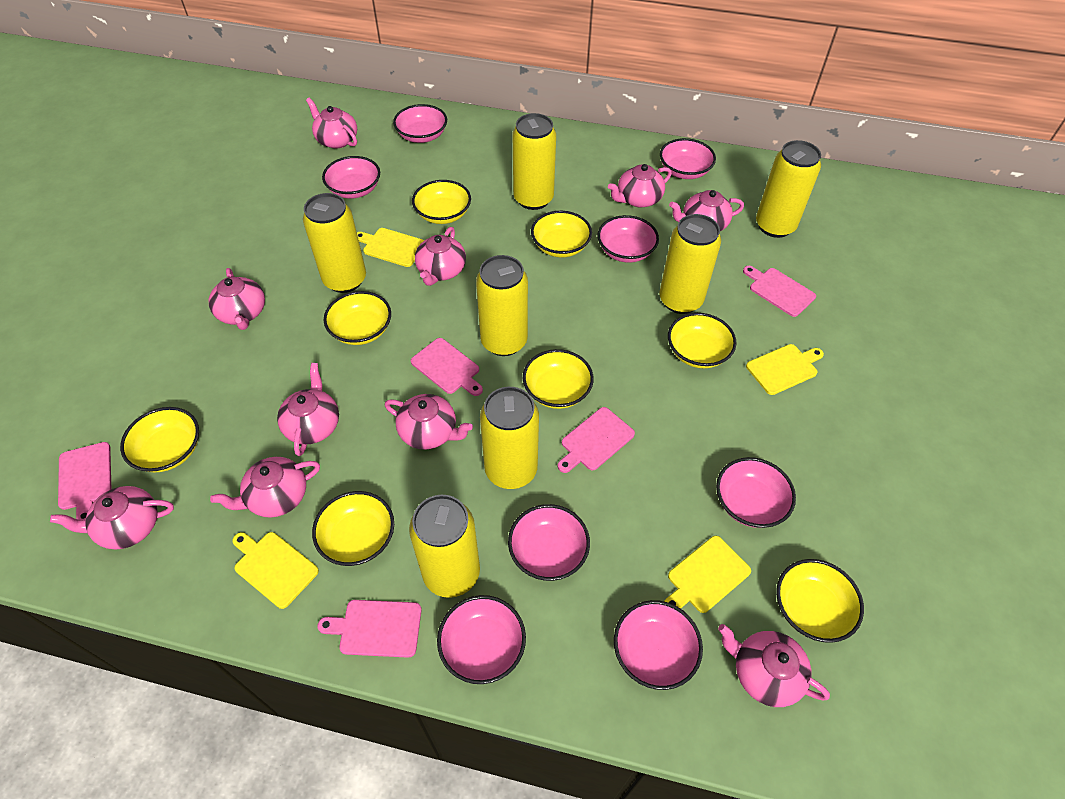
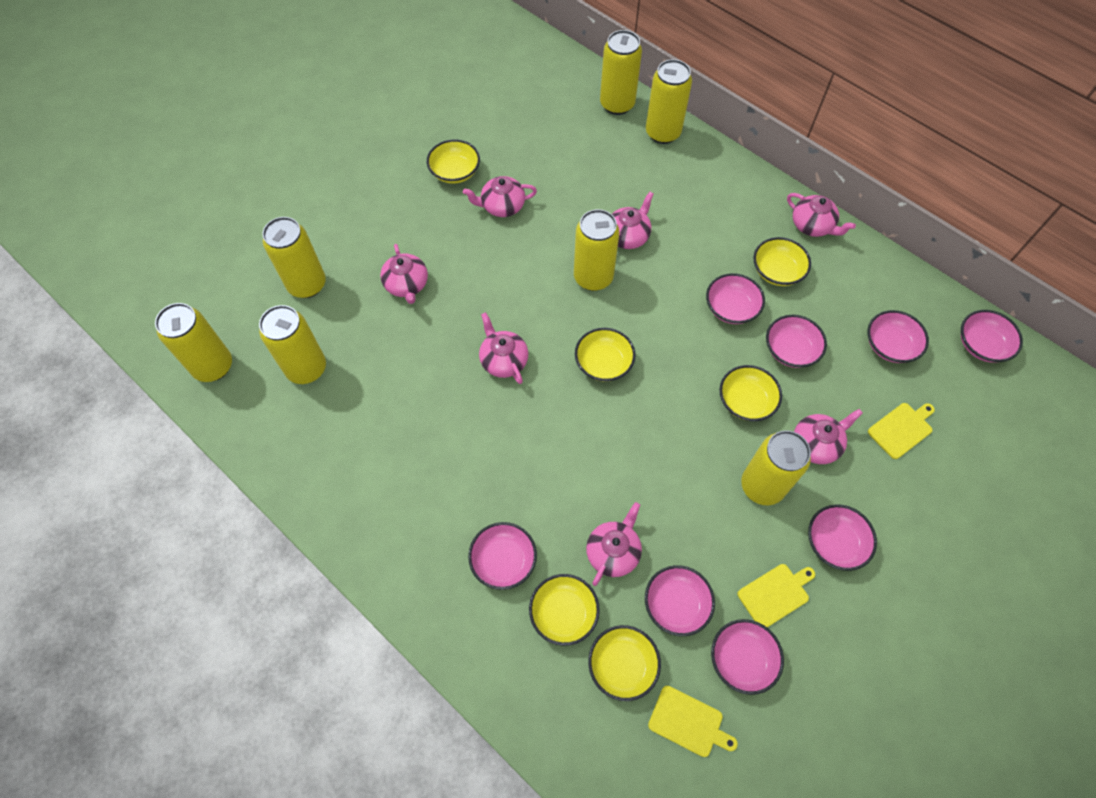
pink cutting board: 5 -> 0
pink teapot: 10 -> 7
yellow bowl: 8 -> 6
yellow cutting board: 4 -> 3

